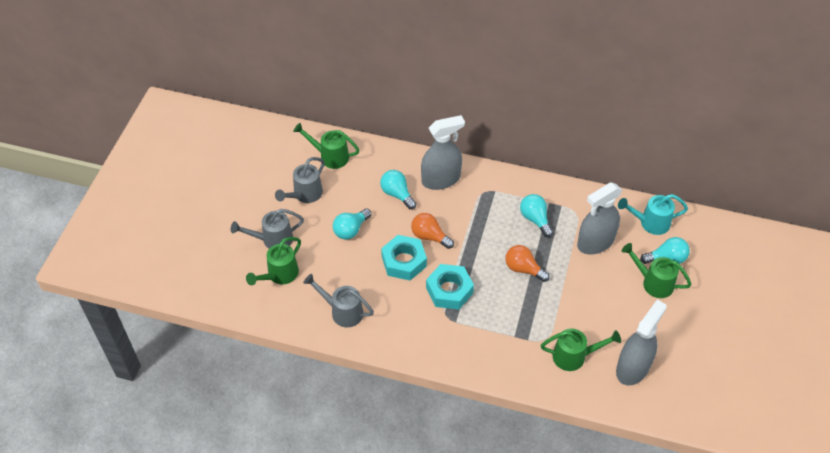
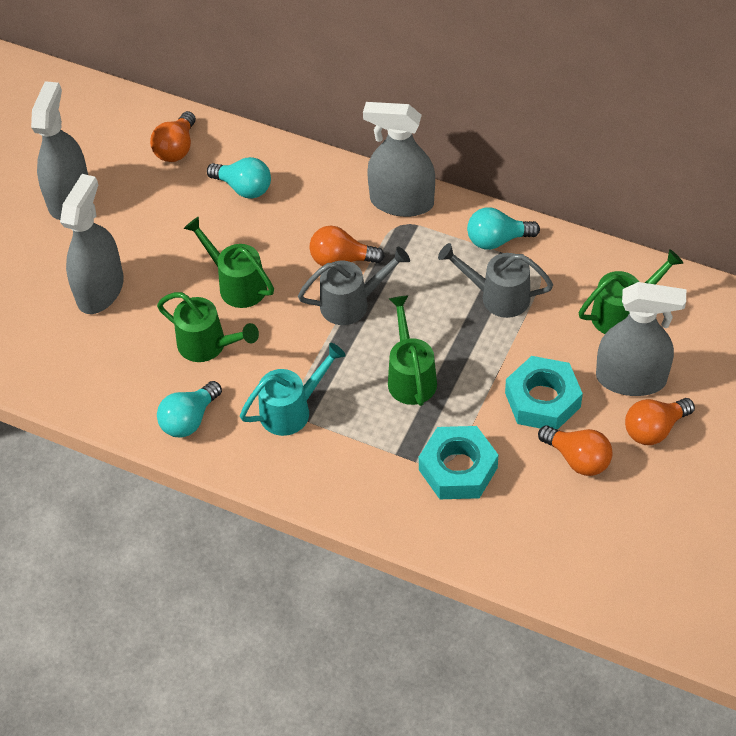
grey spray bottle: 3 -> 4
grey watering can: 3 -> 2
orange light bulb: 2 -> 4
turquoise light bulb: 4 -> 3

